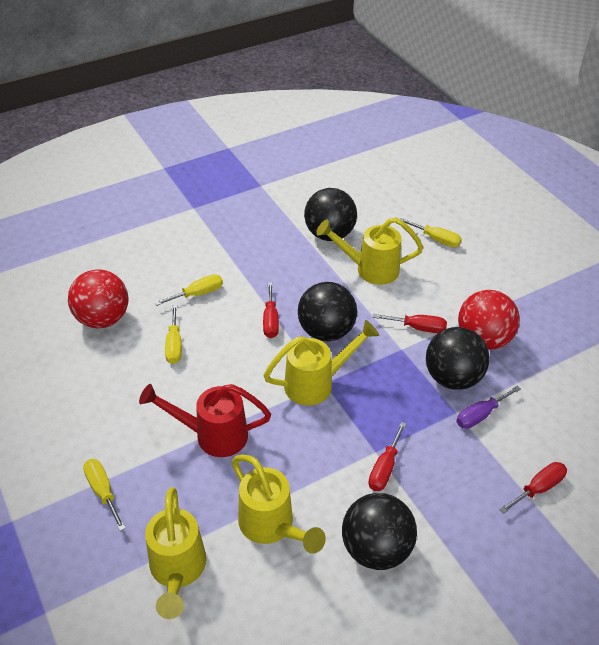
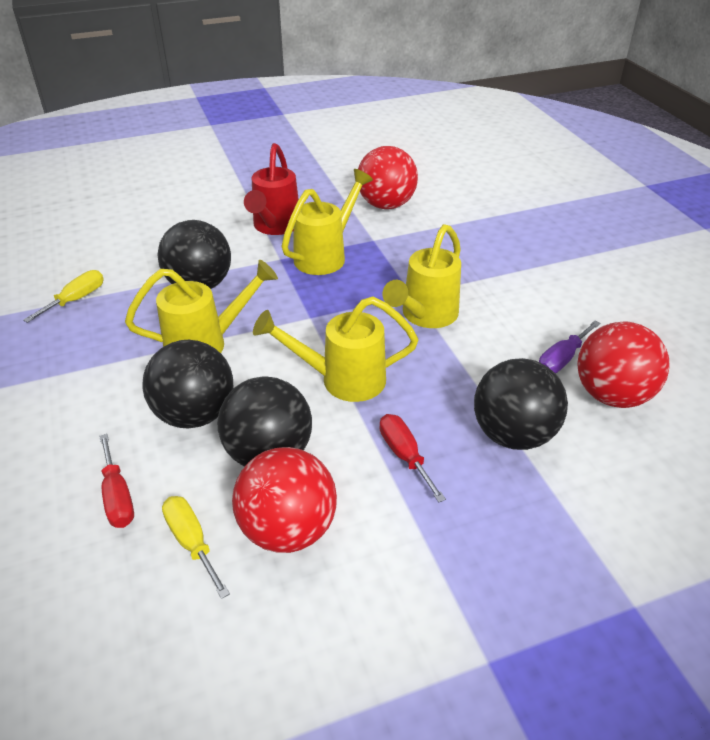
red ball: 2 -> 3
red screwdriver: 4 -> 2
yellow screwdriver: 4 -> 2

